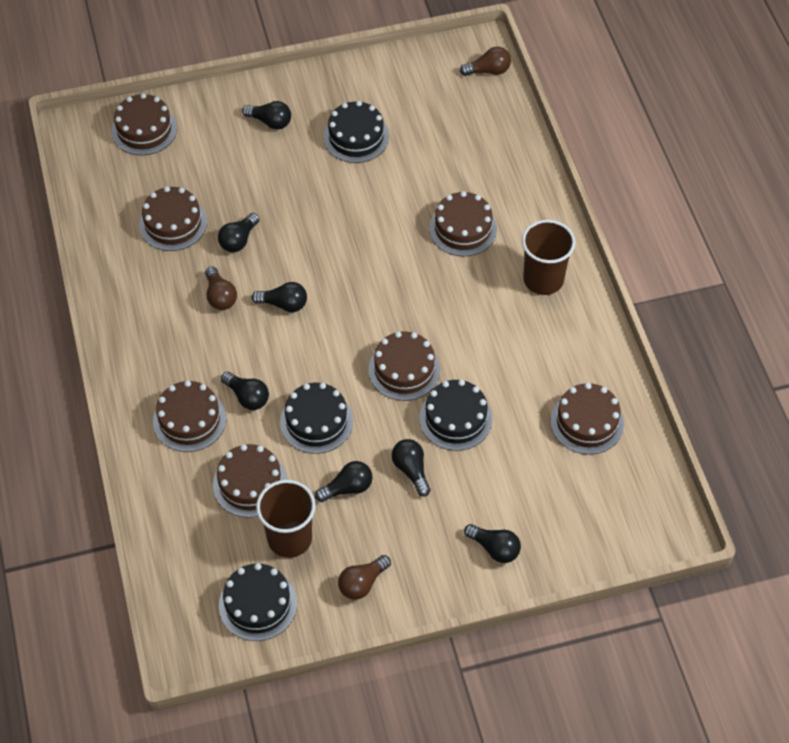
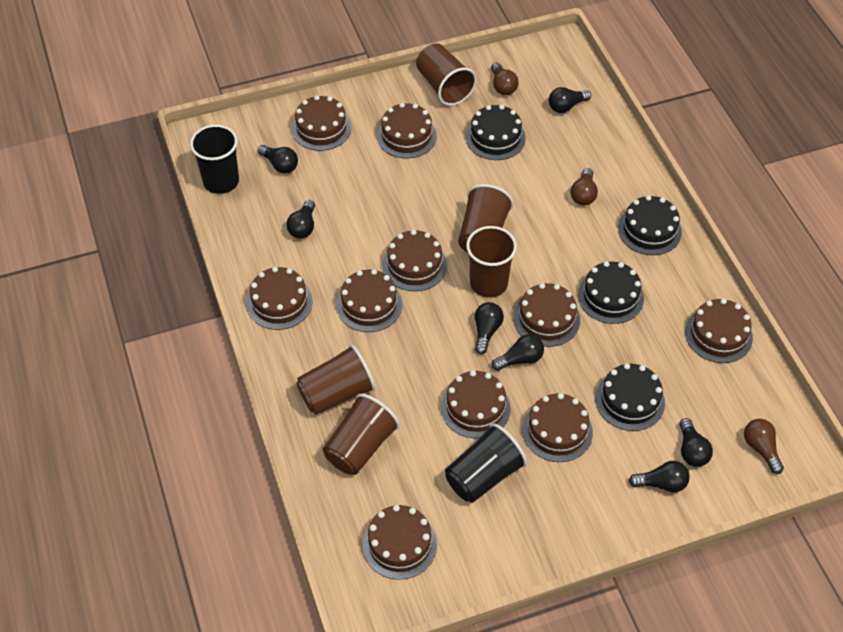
black cup: 0 -> 2
brown cake: 7 -> 10
brown cup: 2 -> 5

